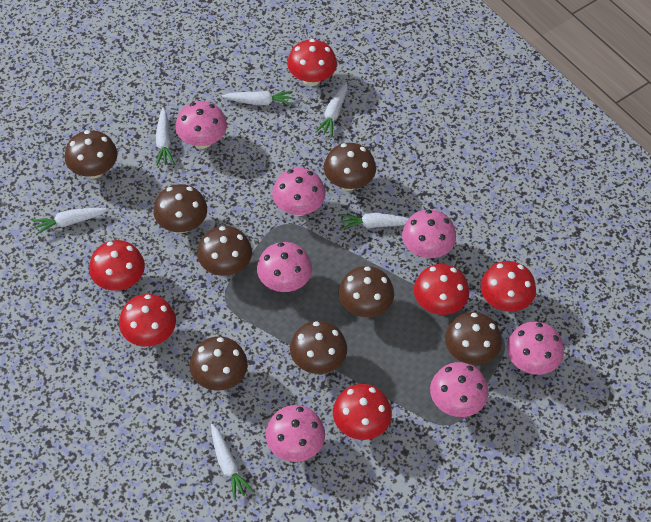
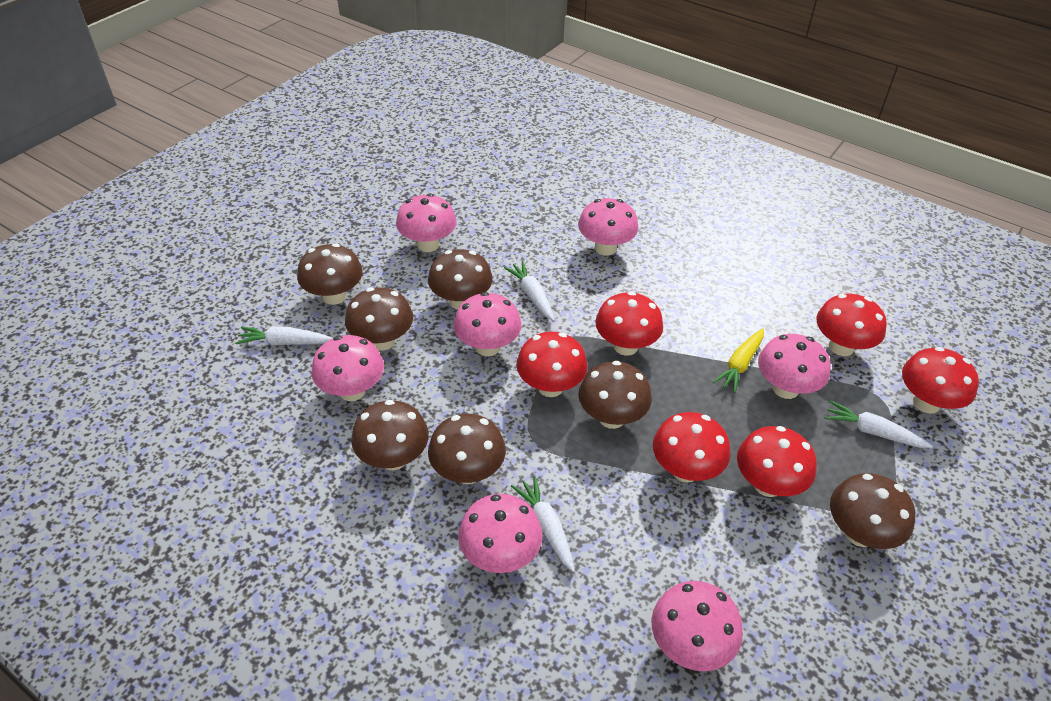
brown mushroom: 8 -> 7
white carrot: 6 -> 4
yellow carrot: 0 -> 1

